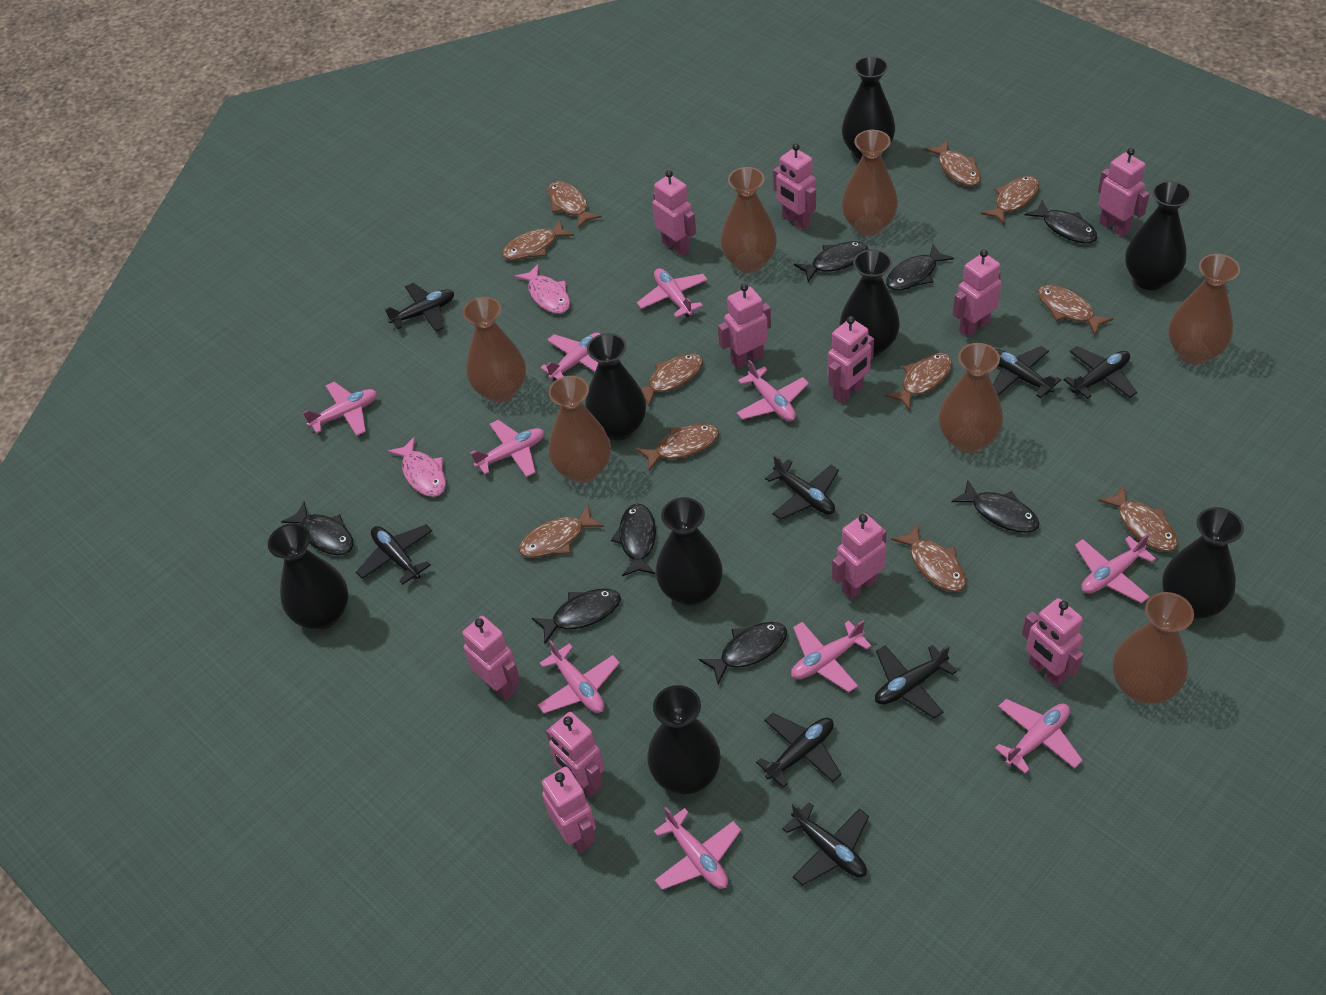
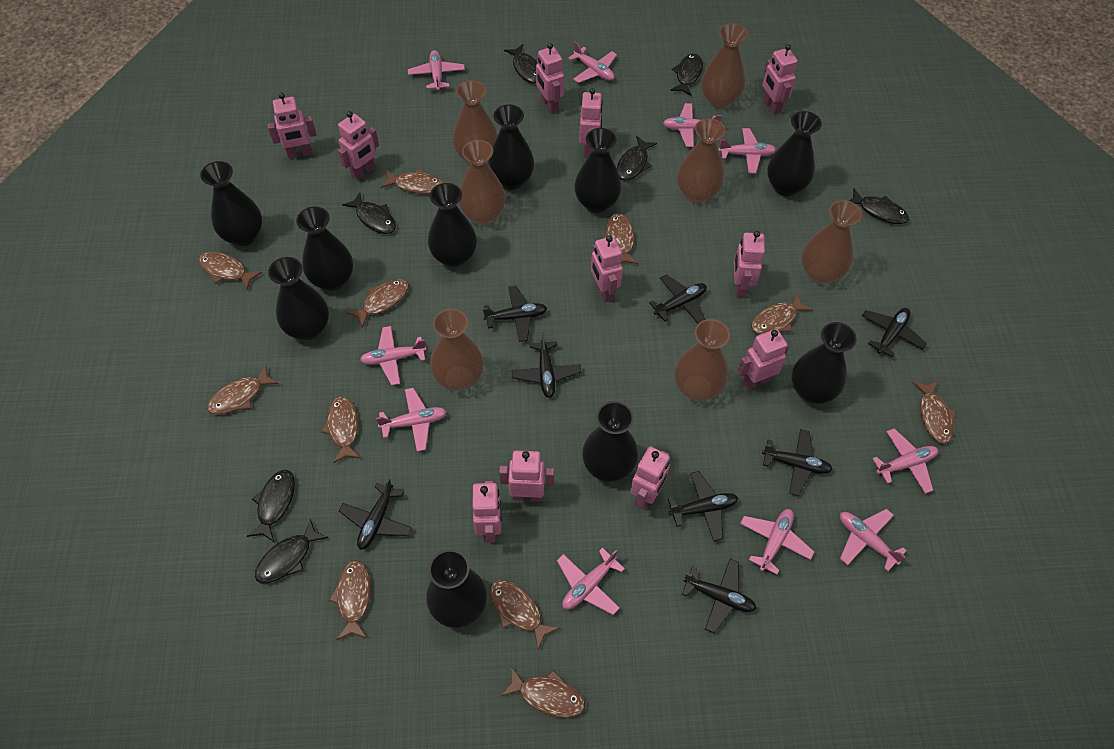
black fish: 8 -> 7
black vase: 8 -> 10
pink fish: 2 -> 0

